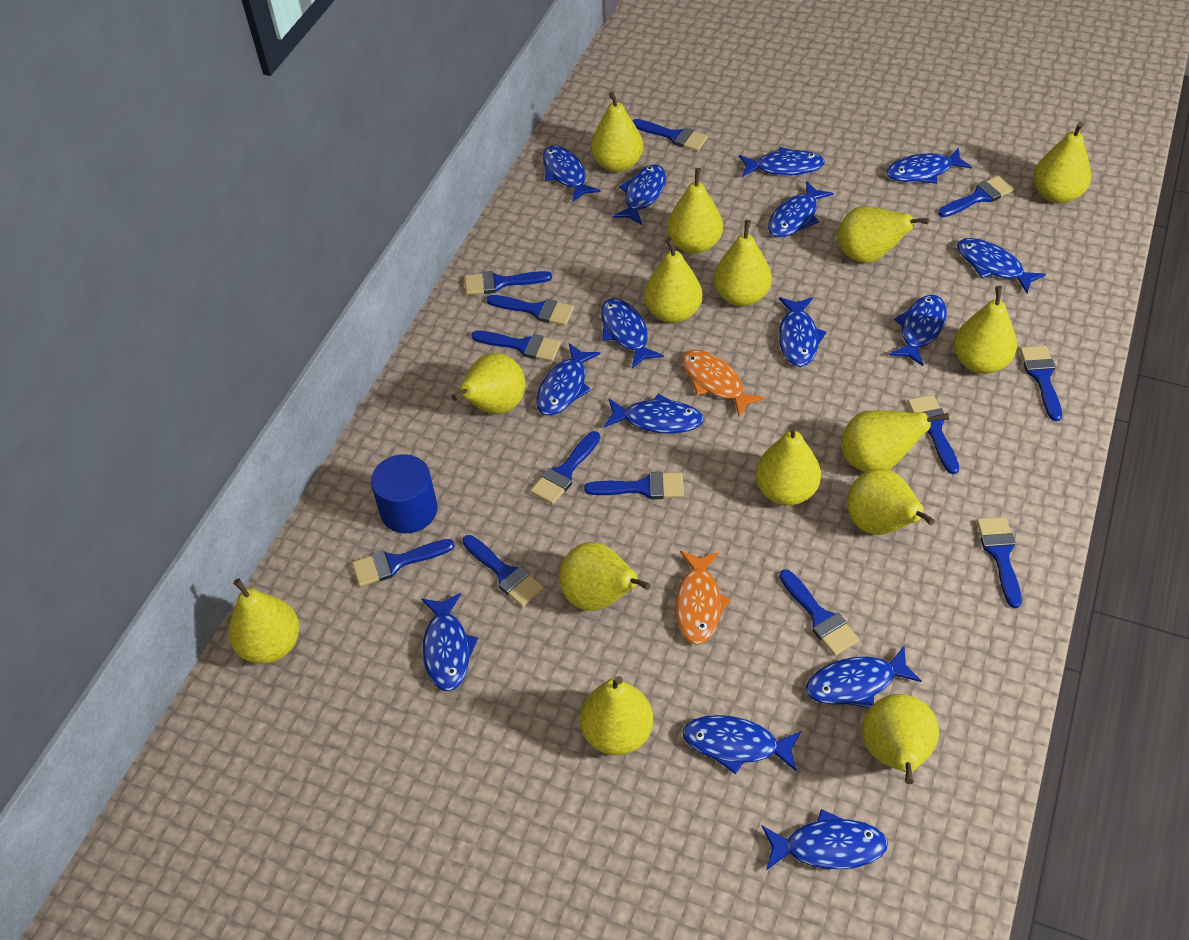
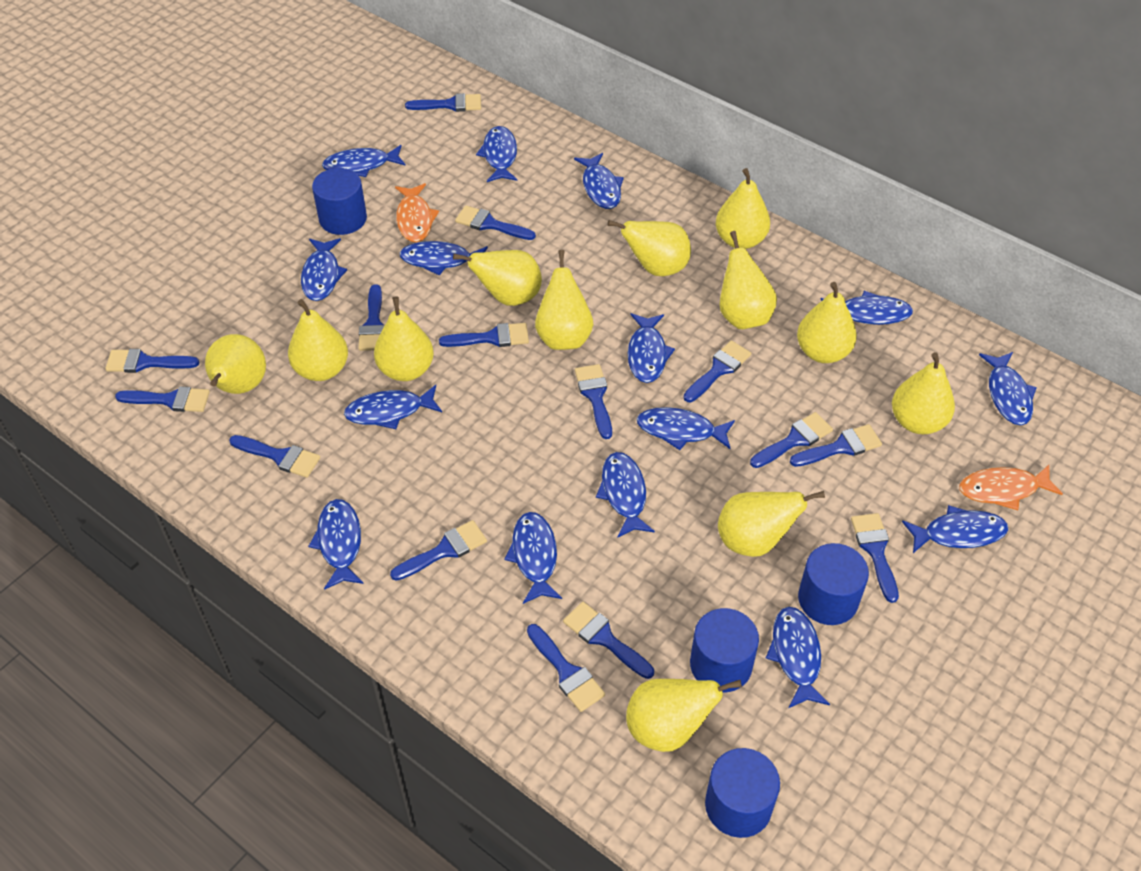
blue brush: 13 -> 15
blue cylinder: 1 -> 4
yellow pear: 15 -> 12

